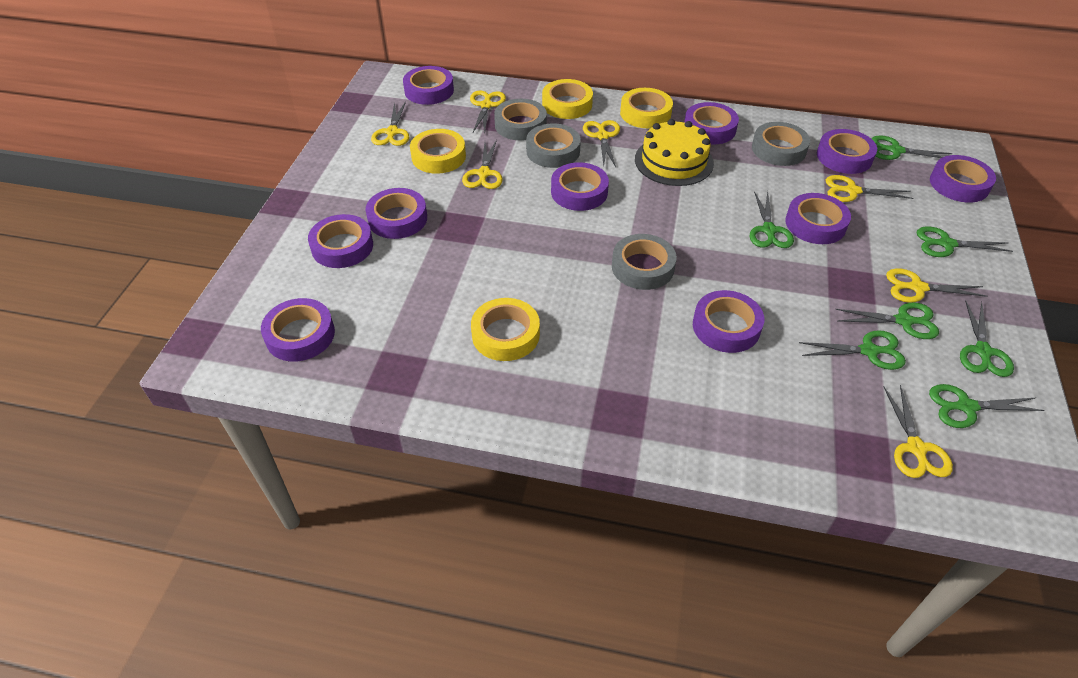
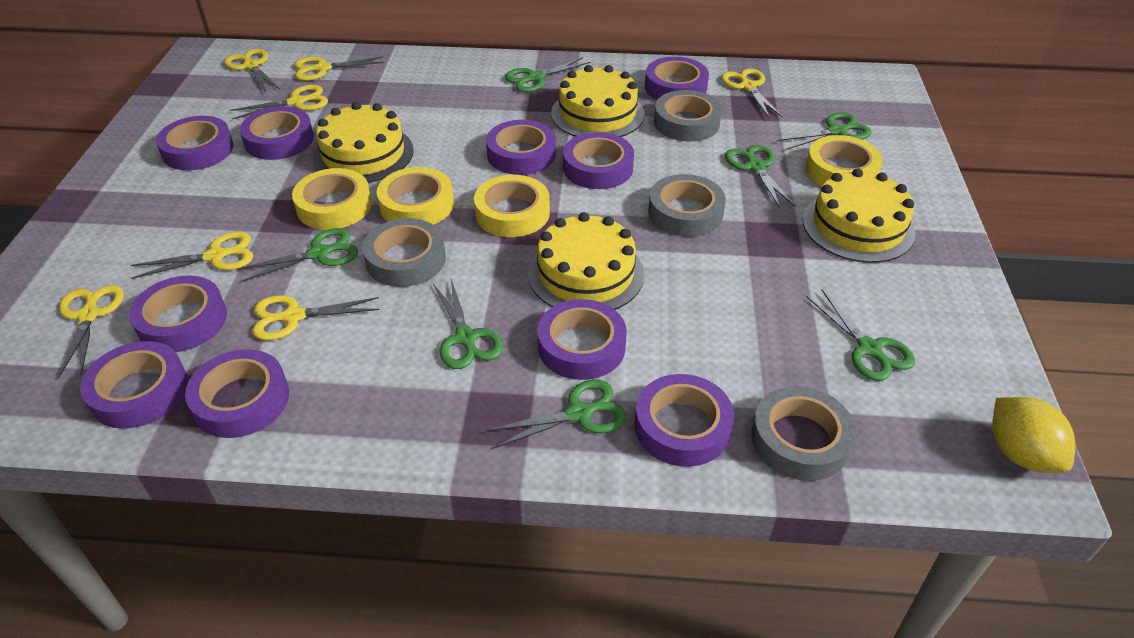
yellow cake: 1 -> 4
yellow lemon: 0 -> 1

